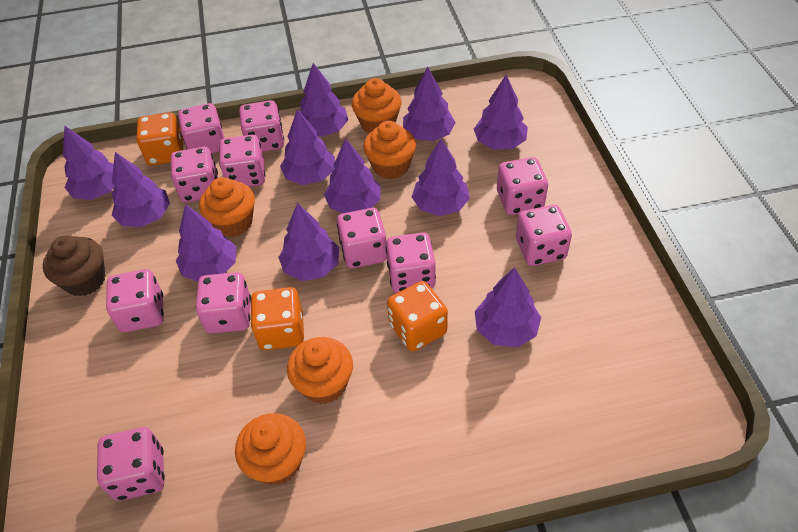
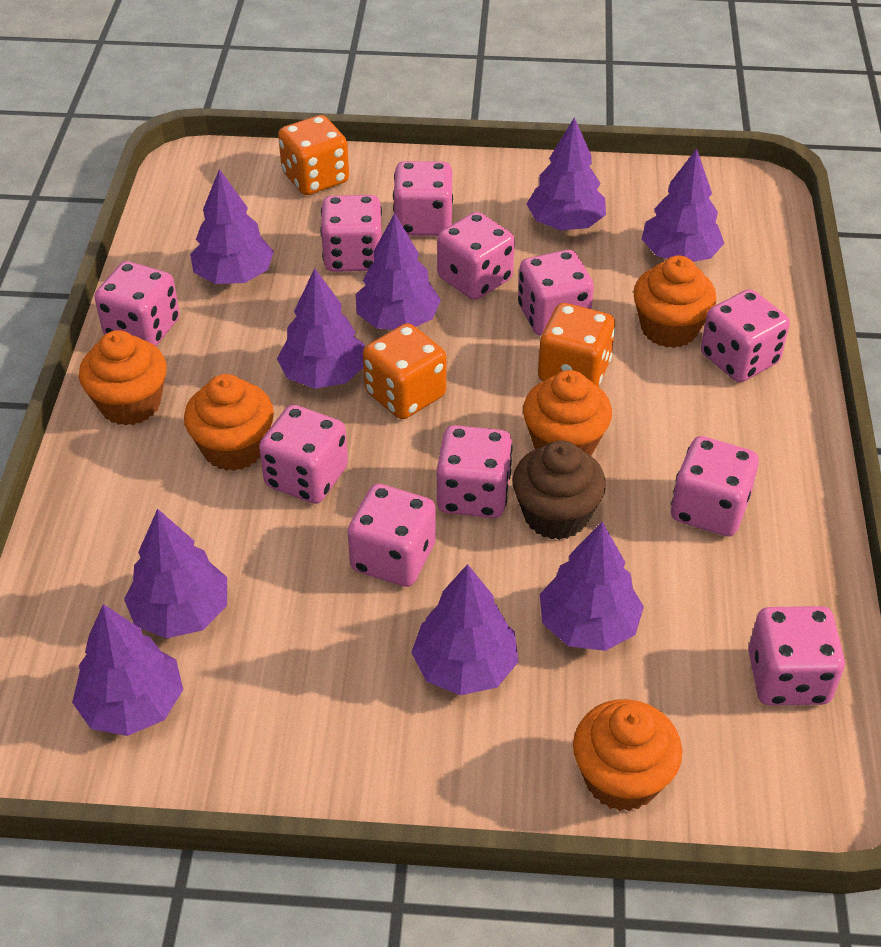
purple tree: 11 -> 9

